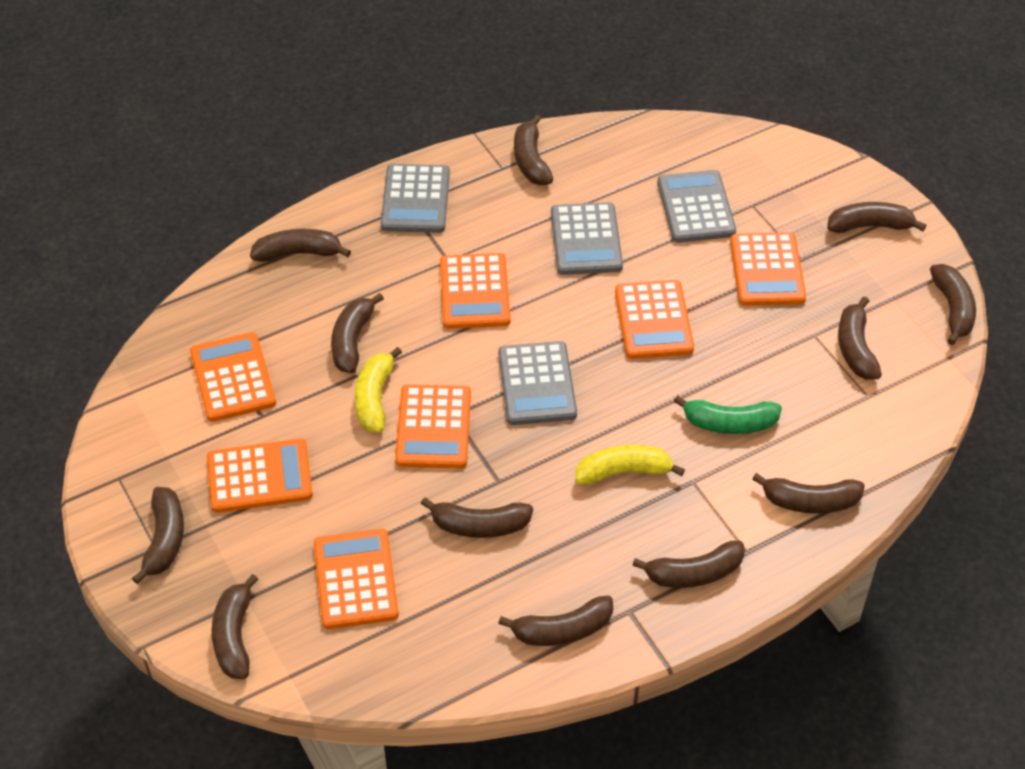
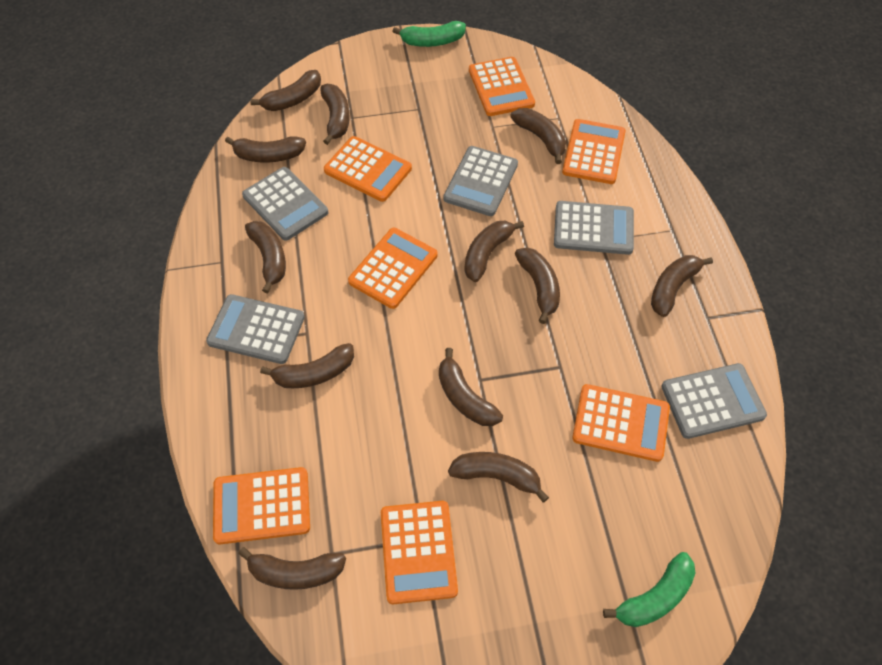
green banana: 1 -> 2
grey calculator: 4 -> 5
yellow banana: 2 -> 0

